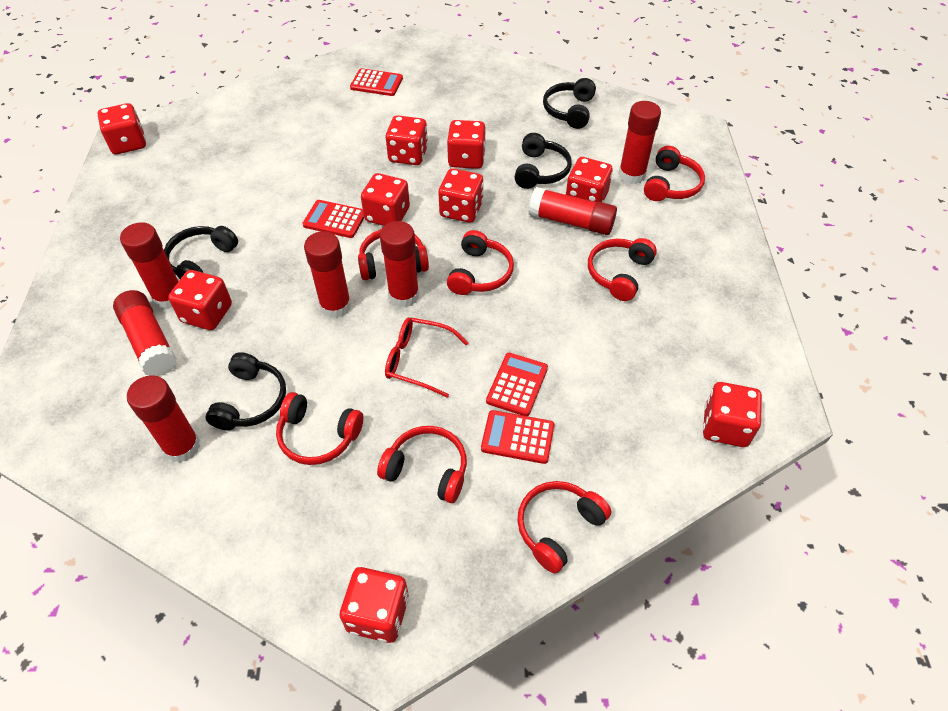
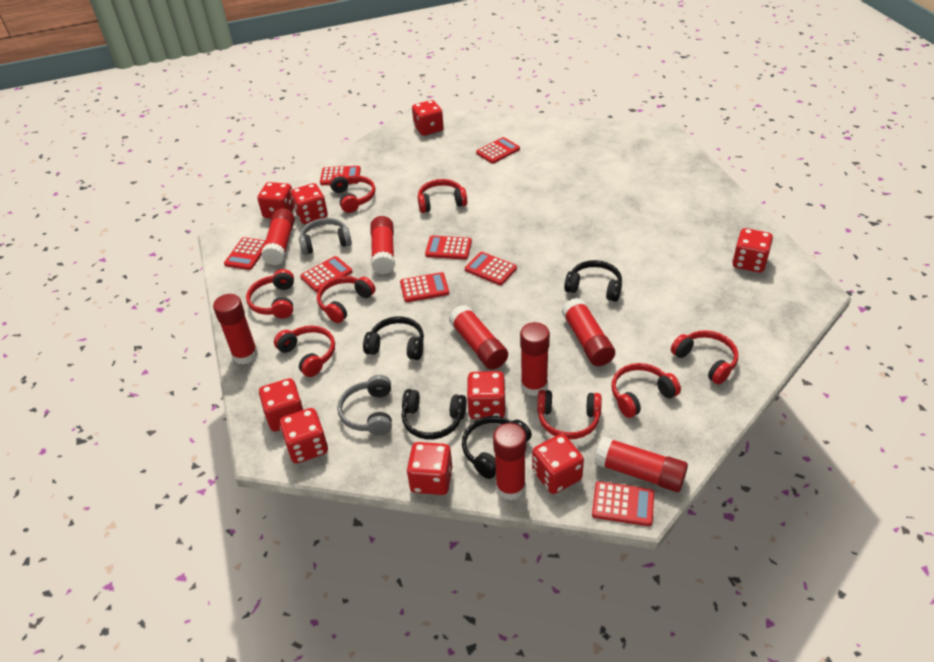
grey headphones: 0 -> 2
red calculator: 4 -> 8
red glasses: 1 -> 0
red glue stick: 7 -> 8
red headphones: 7 -> 8

